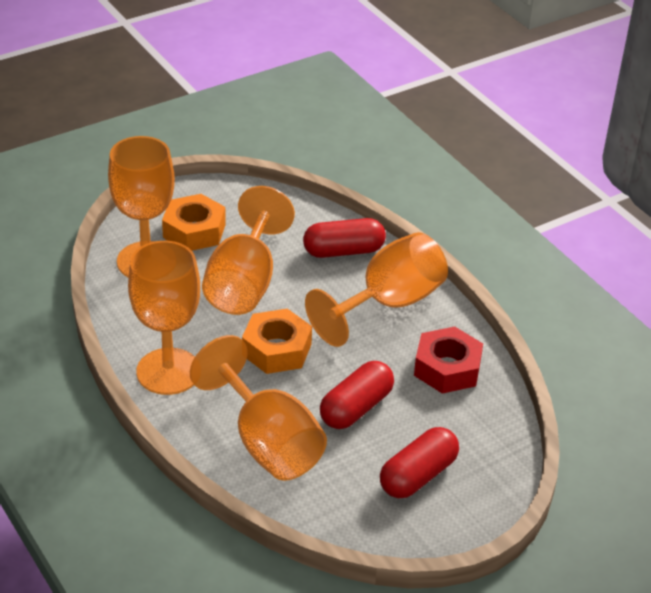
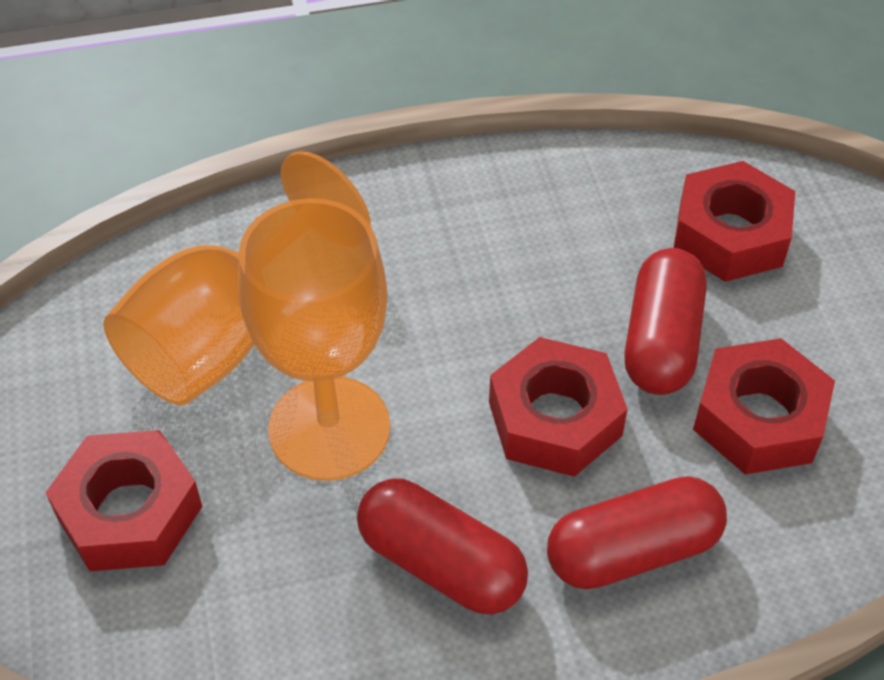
orange goblet: 5 -> 2
orange nut: 2 -> 0
red nut: 1 -> 4

